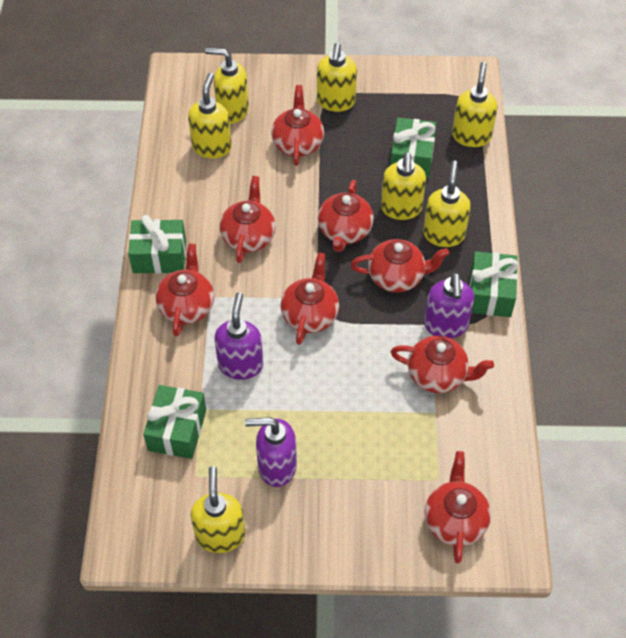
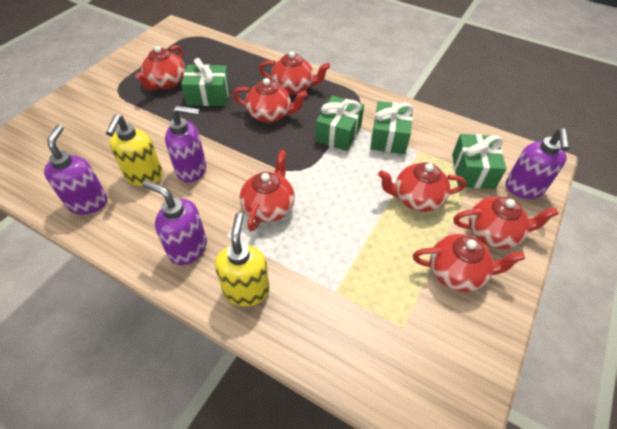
purple soap dispenser: 3 -> 4
red teapot: 8 -> 7
yellow soap dispenser: 7 -> 2

